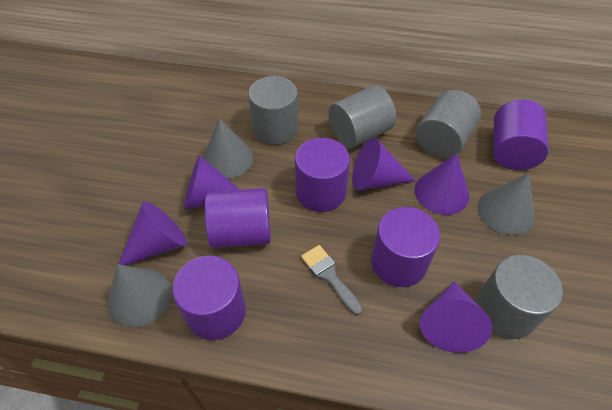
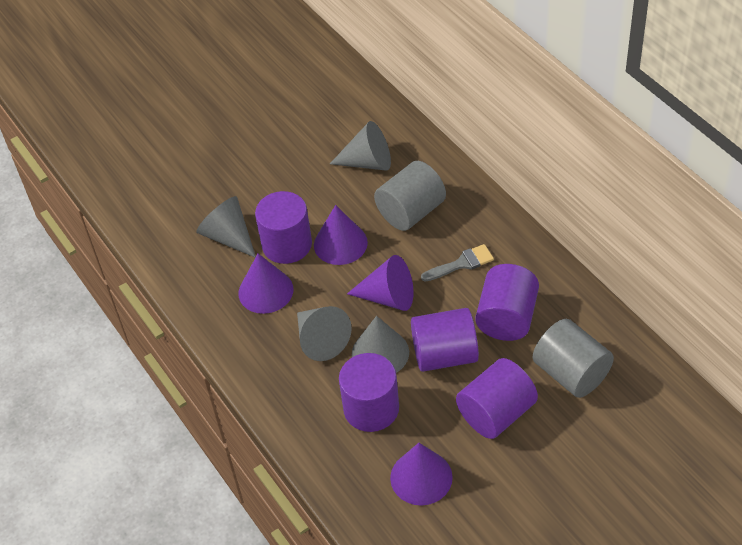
grey cone: 3 -> 4
grey cylinder: 4 -> 2
purple cone: 5 -> 4

